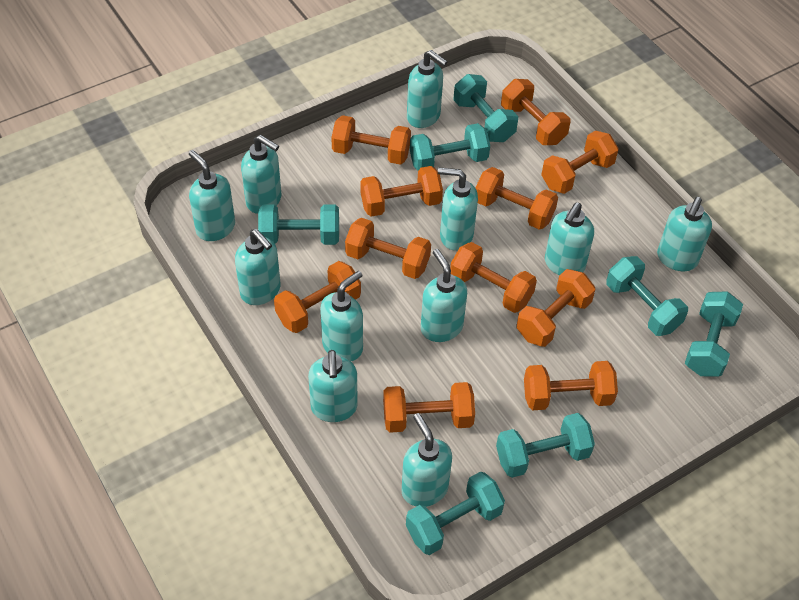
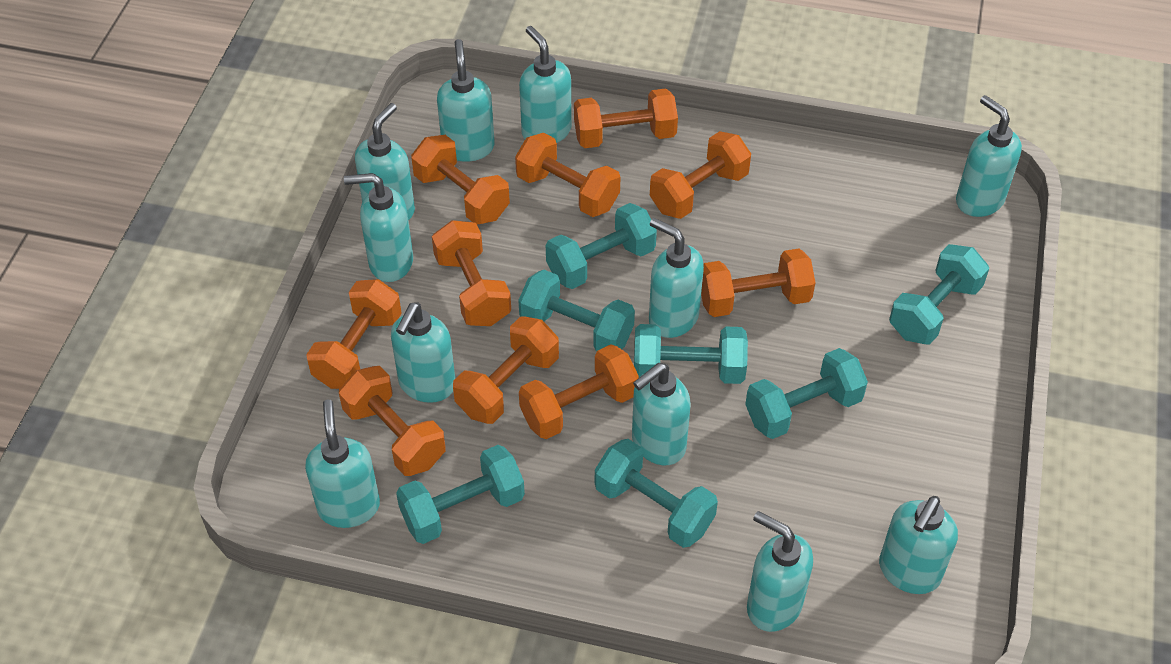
orange dumbbell: 11 -> 10

